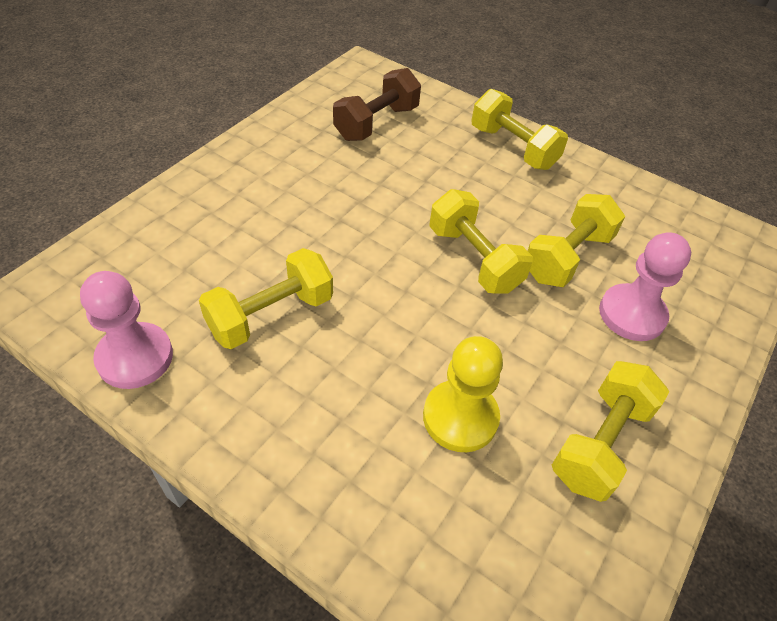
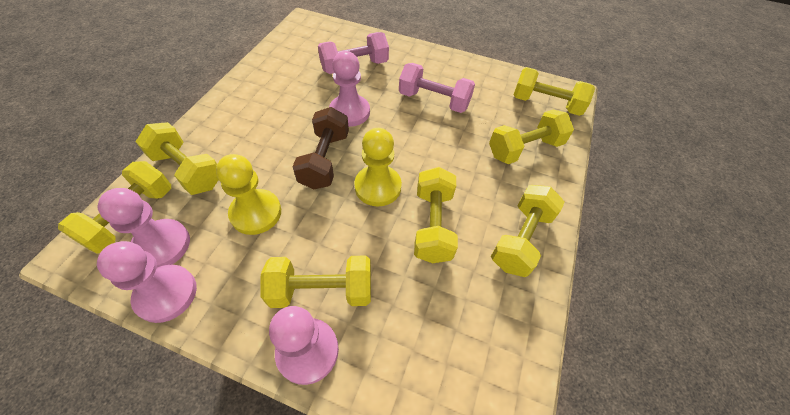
pink dumbbell: 0 -> 2
pink pawn: 2 -> 4
yellow dumbbell: 5 -> 7
yellow pawn: 1 -> 2

